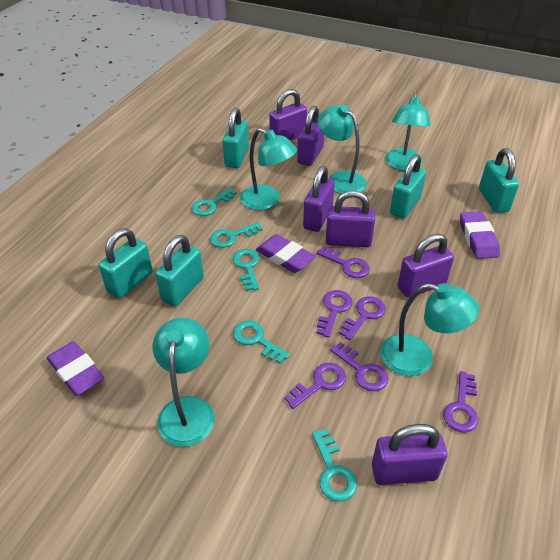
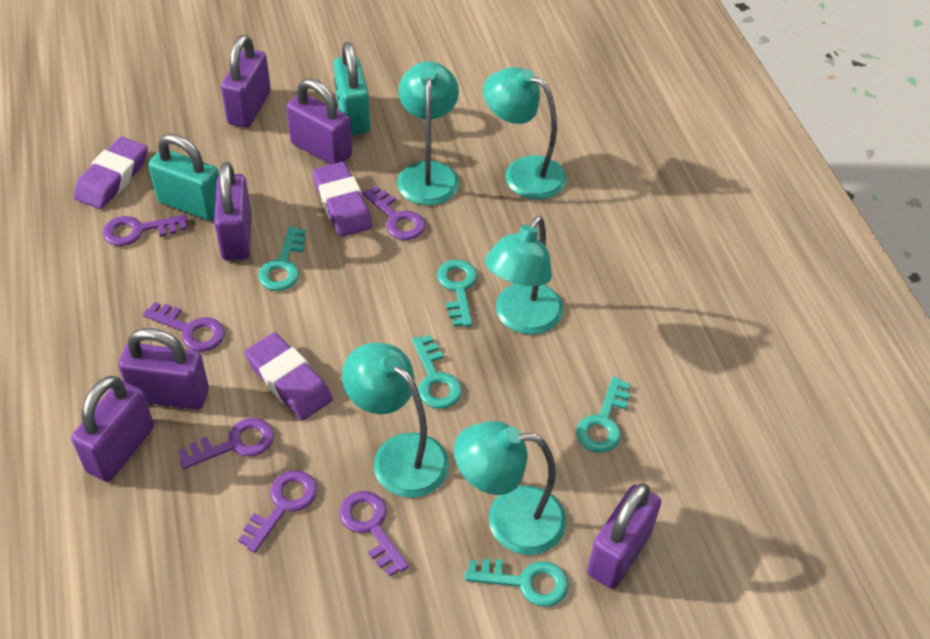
turquoise padlock: 5 -> 2

